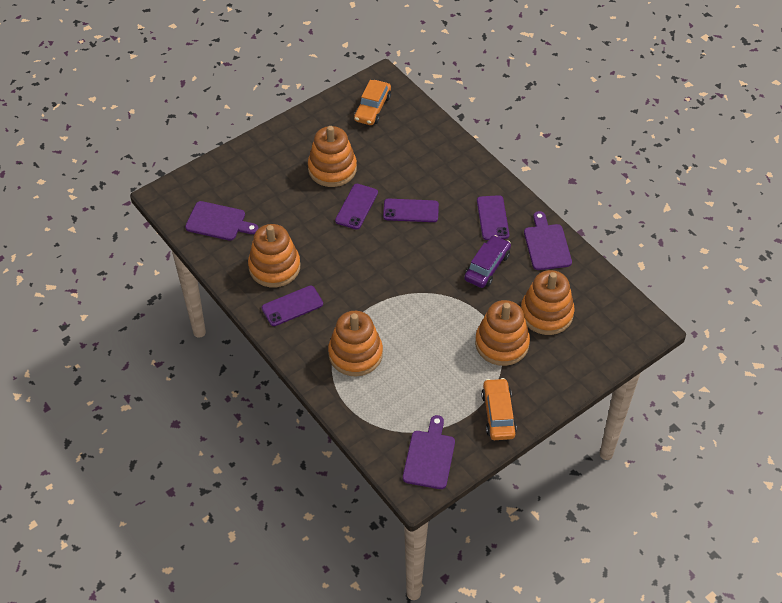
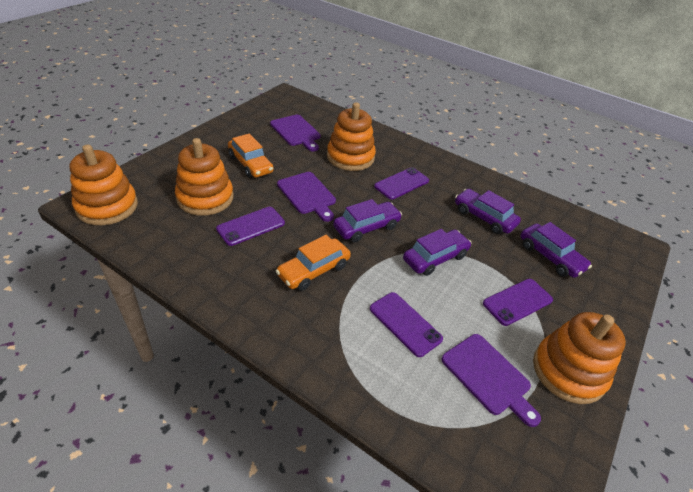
orange stacking toy: 5 -> 4
purple car: 1 -> 4

